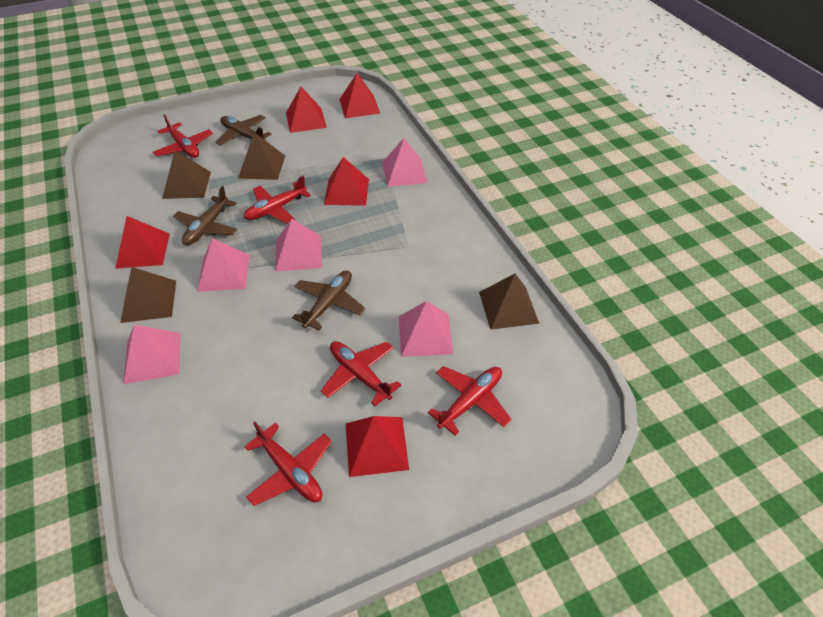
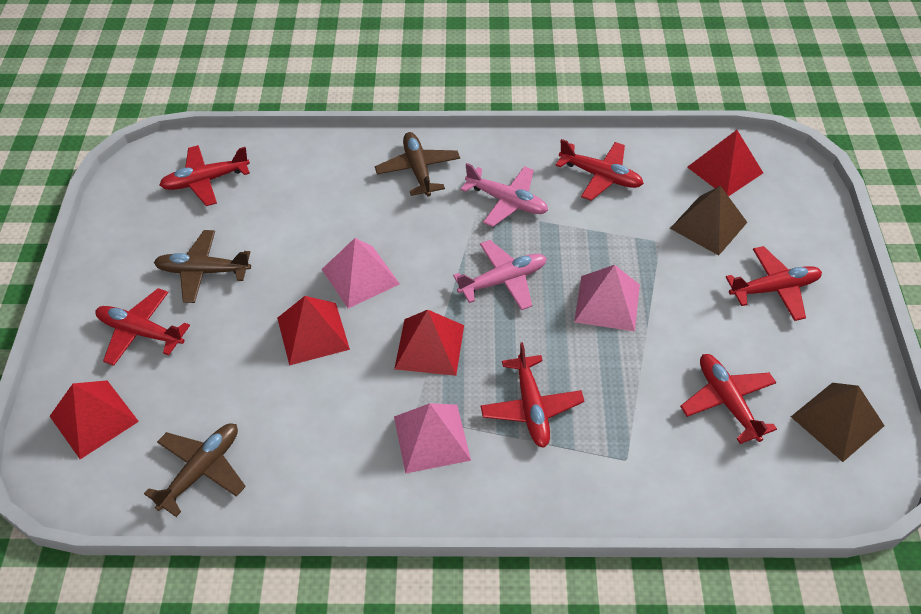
brown pyramid: 4 -> 2
pink plane: 0 -> 2
pink pyramid: 5 -> 3
red plane: 5 -> 6
red pyramid: 5 -> 4

